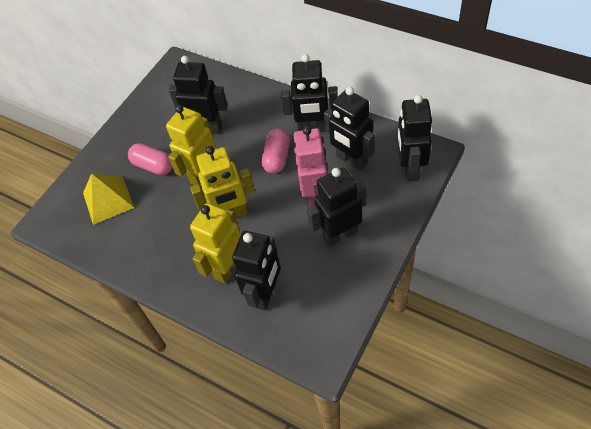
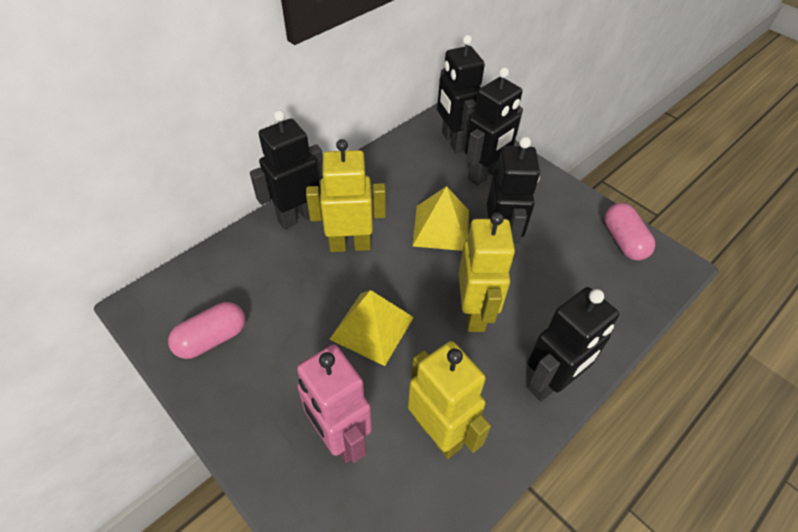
black robot: 6 -> 5
yellow pyramid: 1 -> 2

